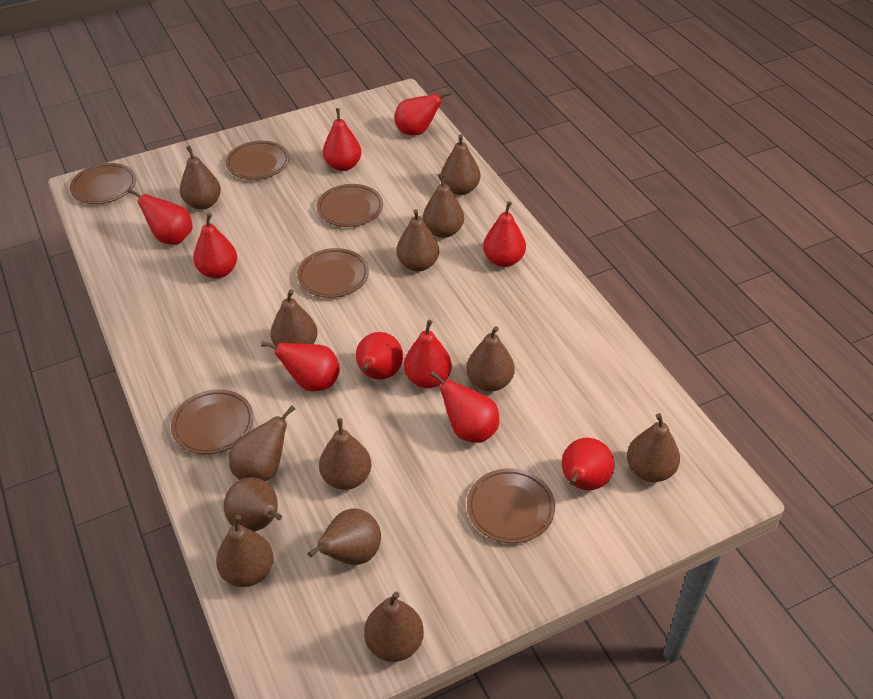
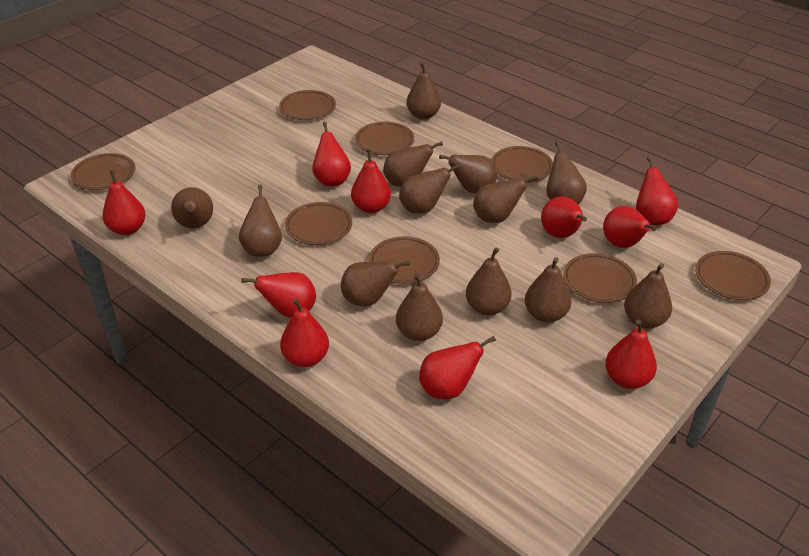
brown plate: 6 -> 8

